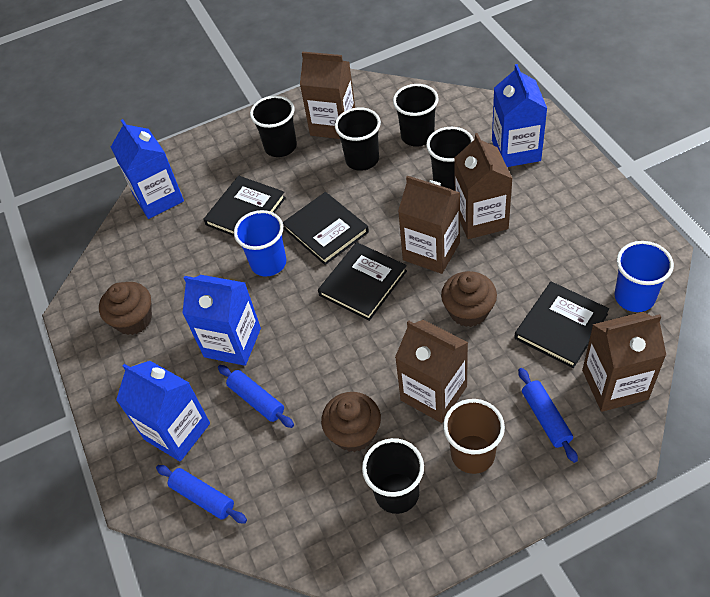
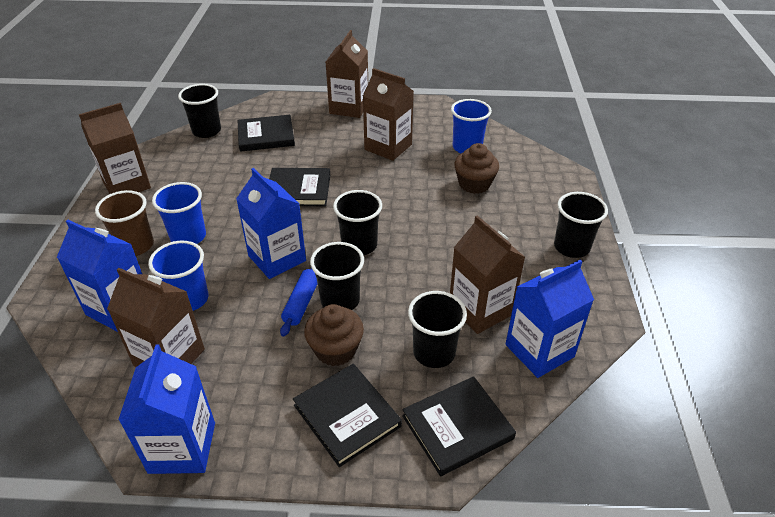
blue cup: 2 -> 3
blue rolling pin: 3 -> 1
brown cupcake: 3 -> 2

